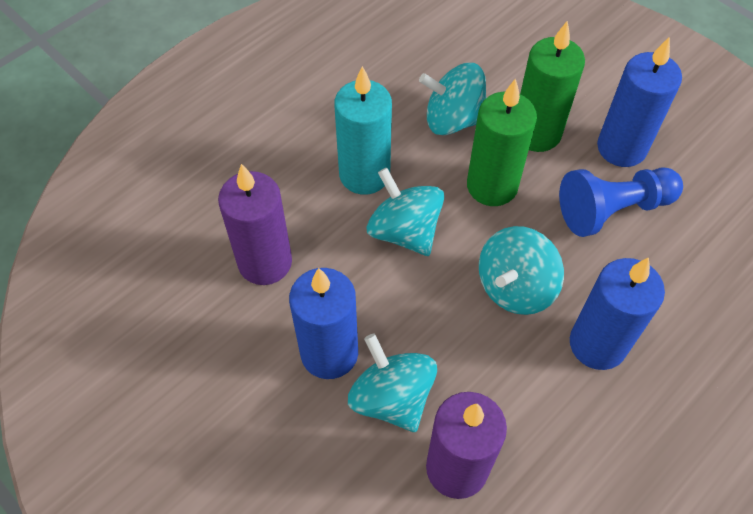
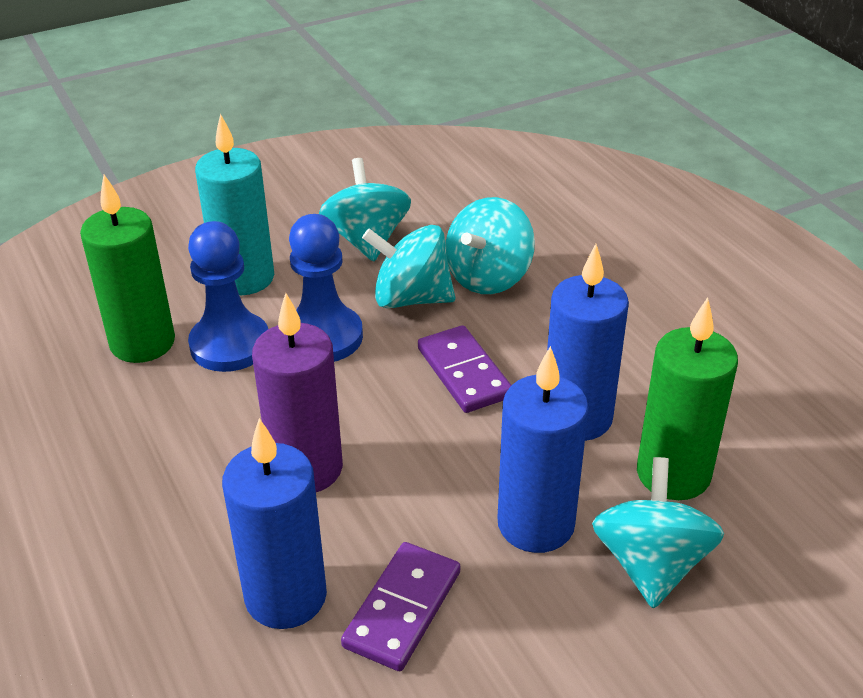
blue pawn: 1 -> 2
purple candle: 2 -> 1
purple domino: 0 -> 2

